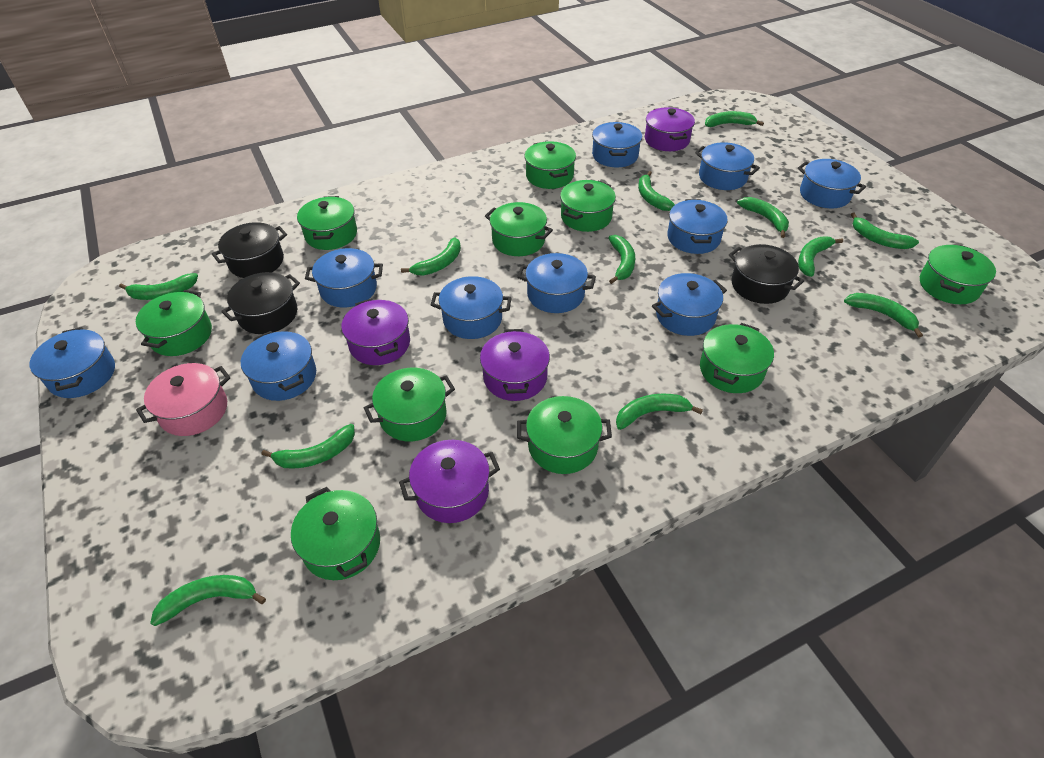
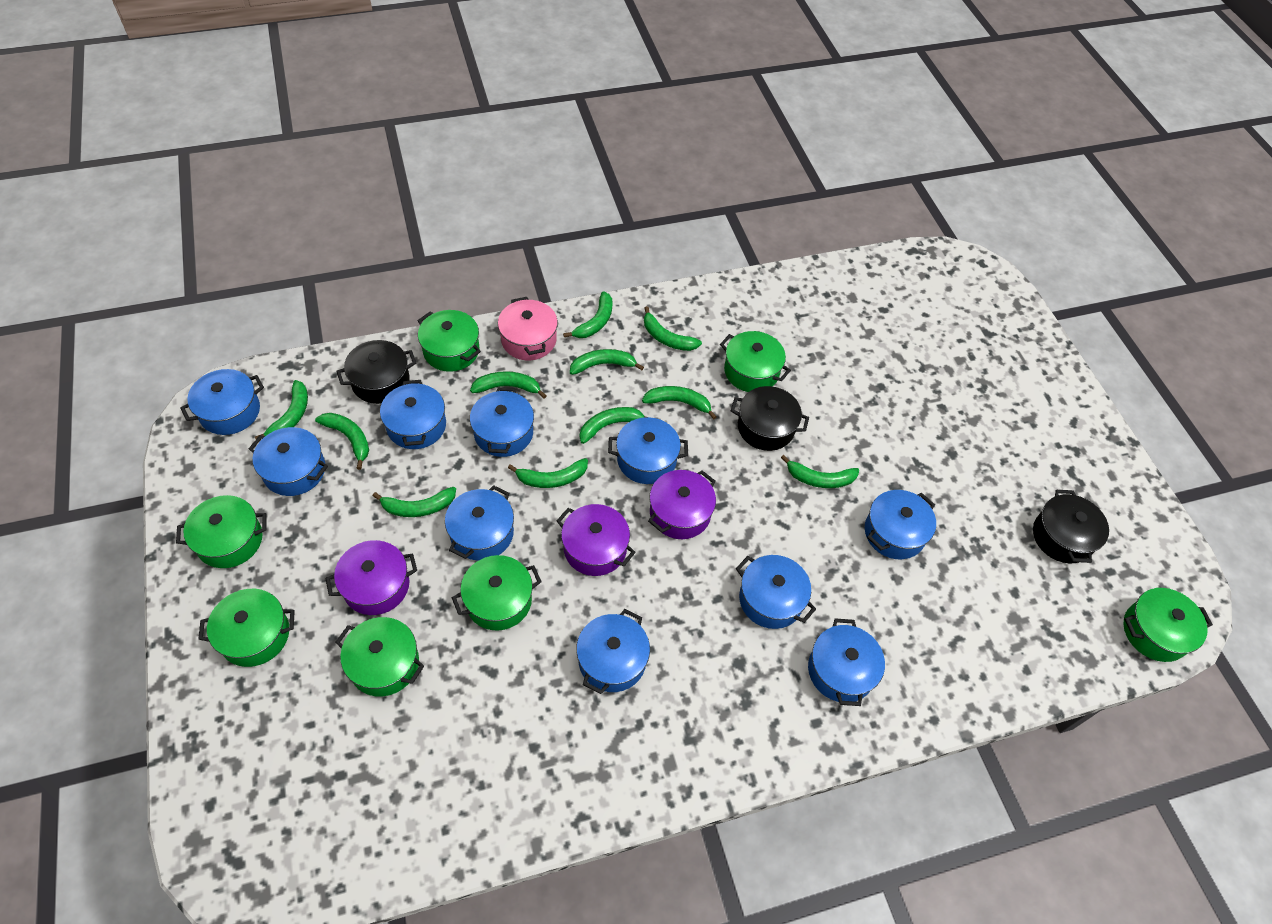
green banana: 12 -> 11
green pot: 10 -> 7
purple pot: 4 -> 3

